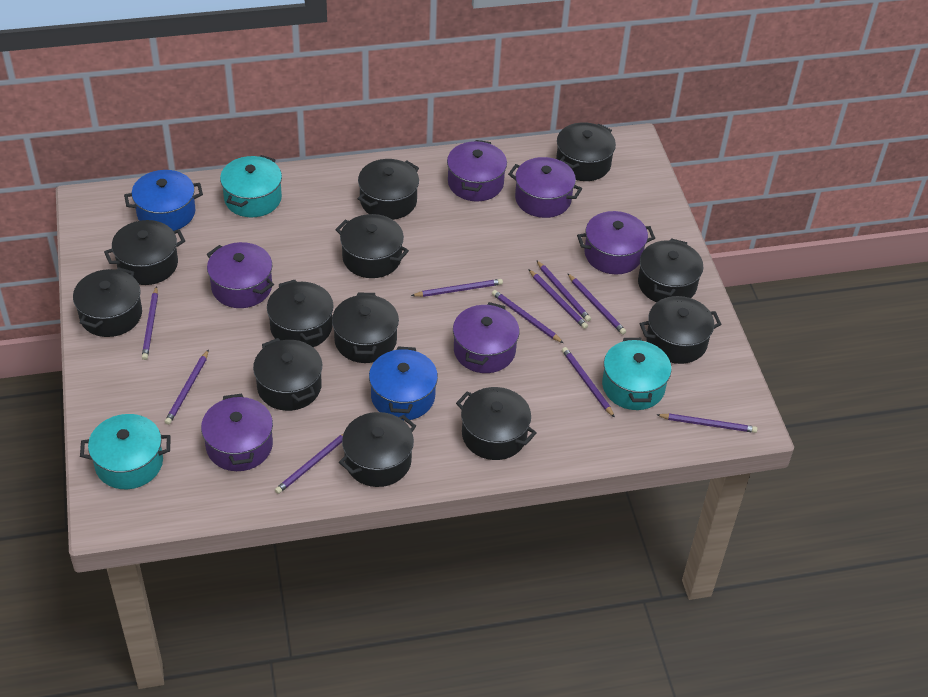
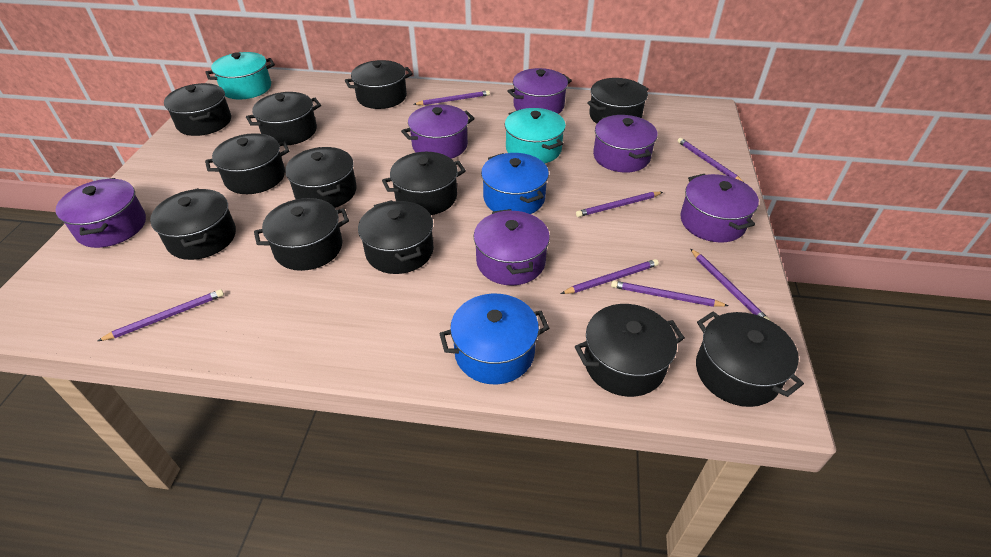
purple pencil: 10 -> 7
turquoise pot: 3 -> 2

